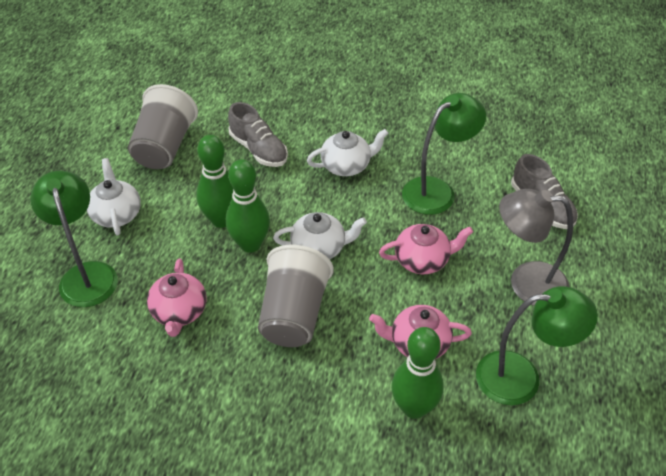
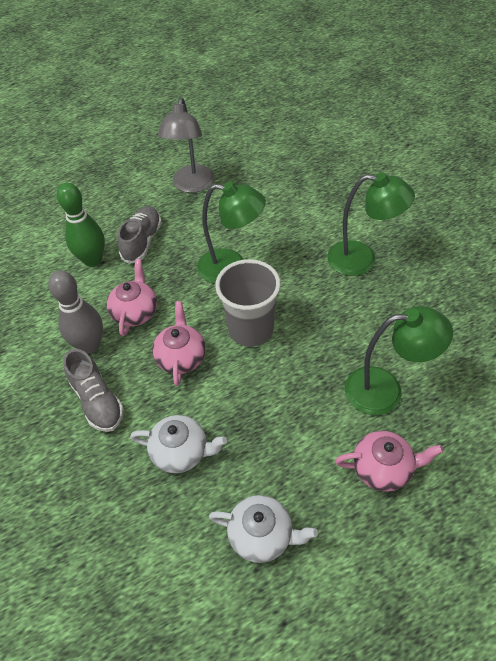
green bowling pin: 3 -> 1
grey bowling pin: 0 -> 1
grey cup: 2 -> 1
white teapot: 3 -> 2

